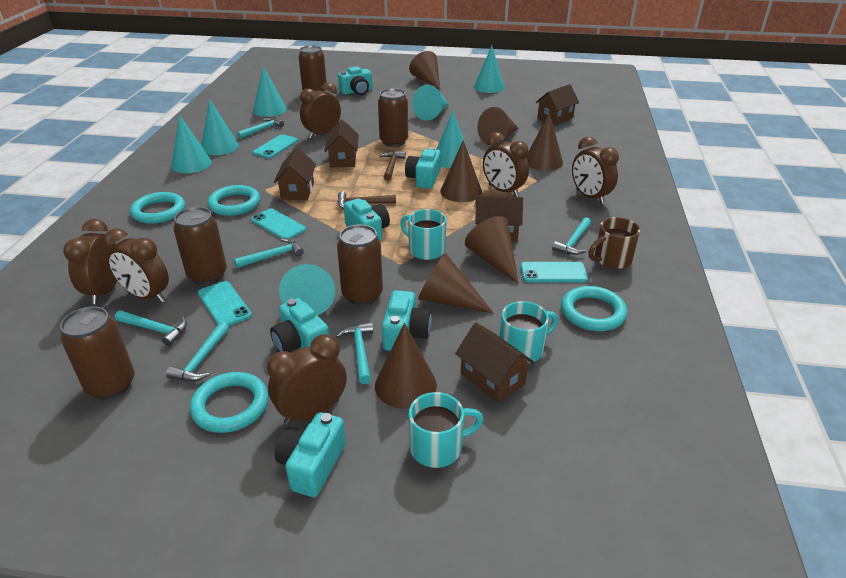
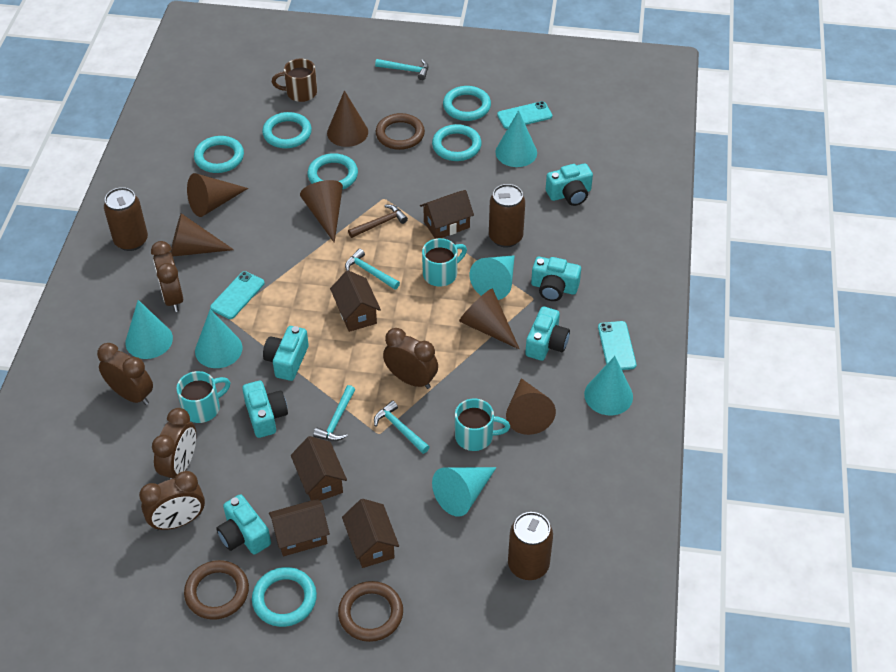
brown can: 5 -> 3
brown clock: 6 -> 5
brown cone: 7 -> 6
brown hammer: 2 -> 1
brown ring: 0 -> 3
turquoise cone: 7 -> 6
turquoise hammer: 6 -> 4
turquoise phone: 4 -> 3
turquoise ring: 4 -> 6

